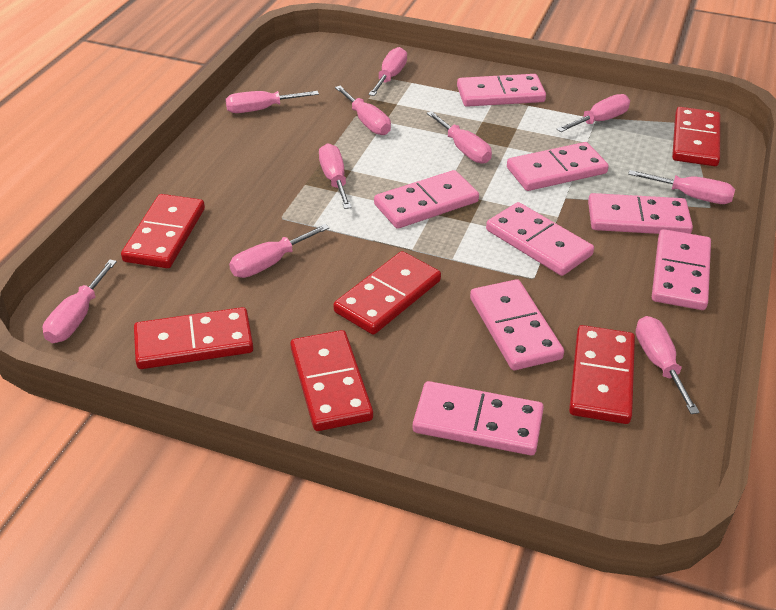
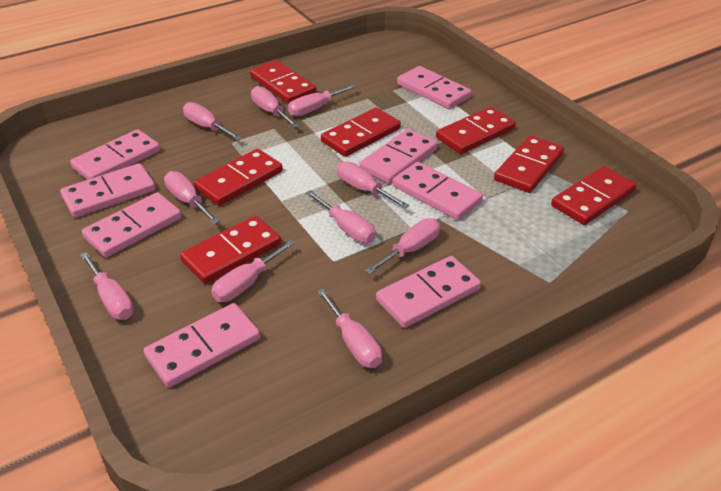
red domino: 6 -> 7

